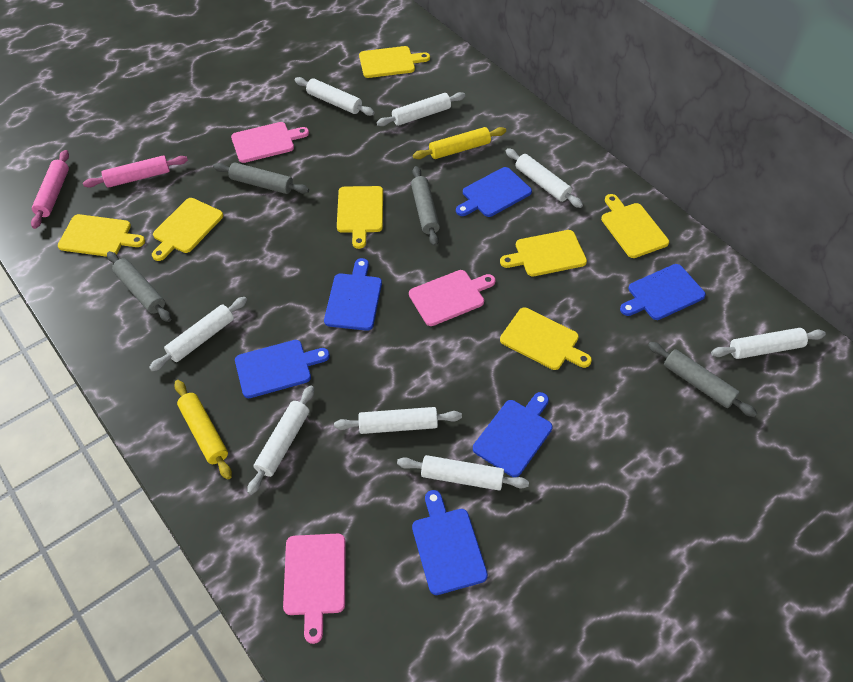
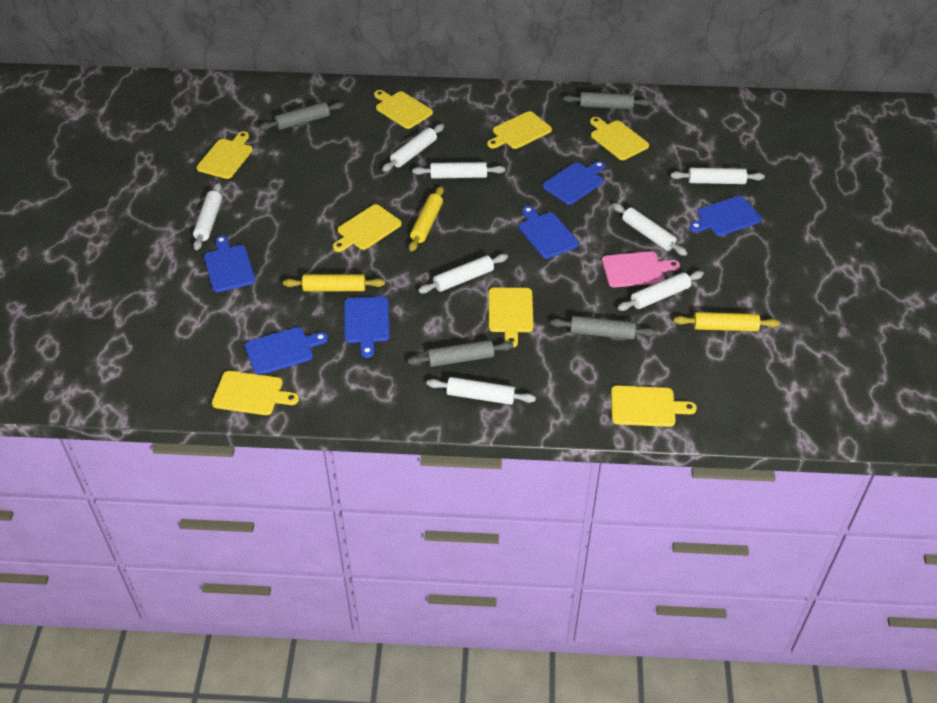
pink cutting board: 3 -> 1
pink rolling pin: 2 -> 0
yellow cutting board: 7 -> 8
yellow rolling pin: 2 -> 3

